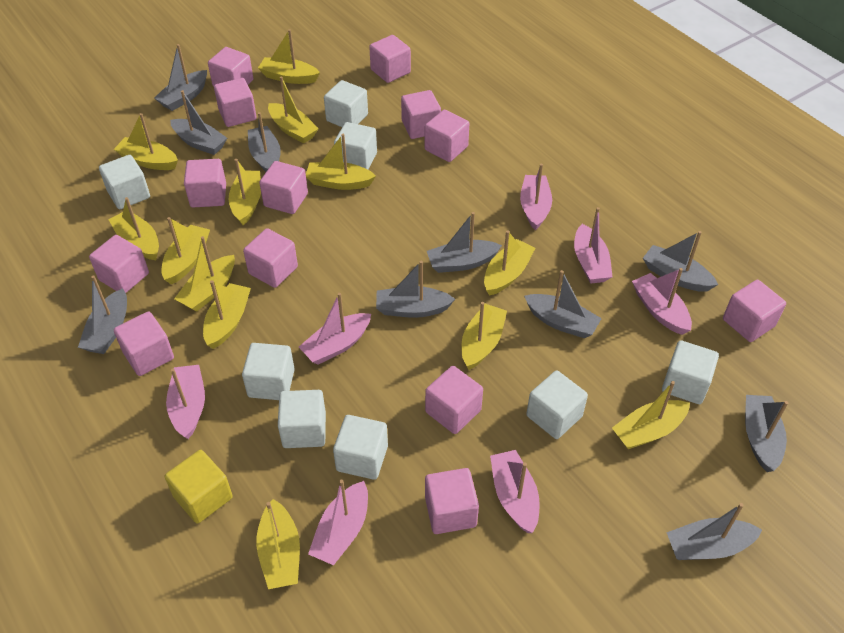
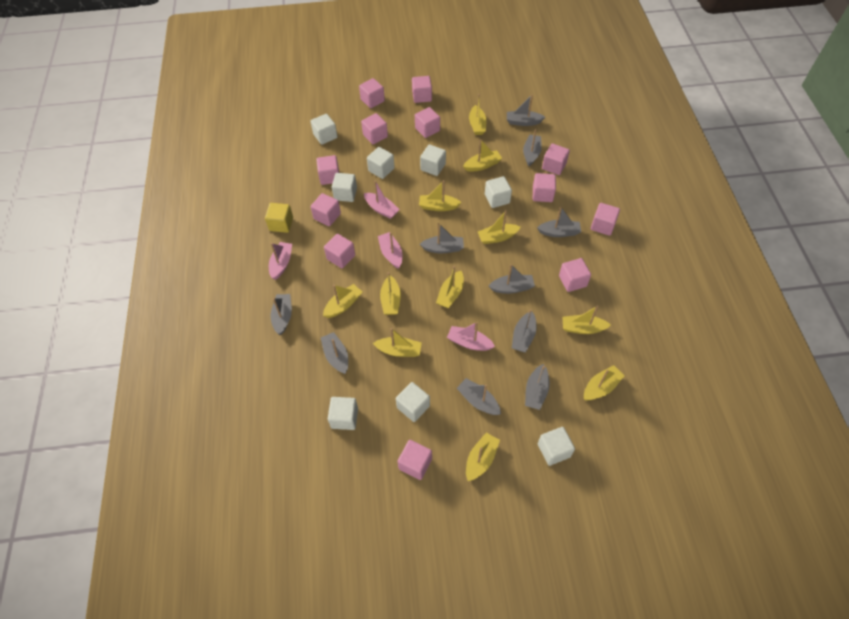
pink boat: 7 -> 4
pink cube: 13 -> 12
yellow boat: 13 -> 11

